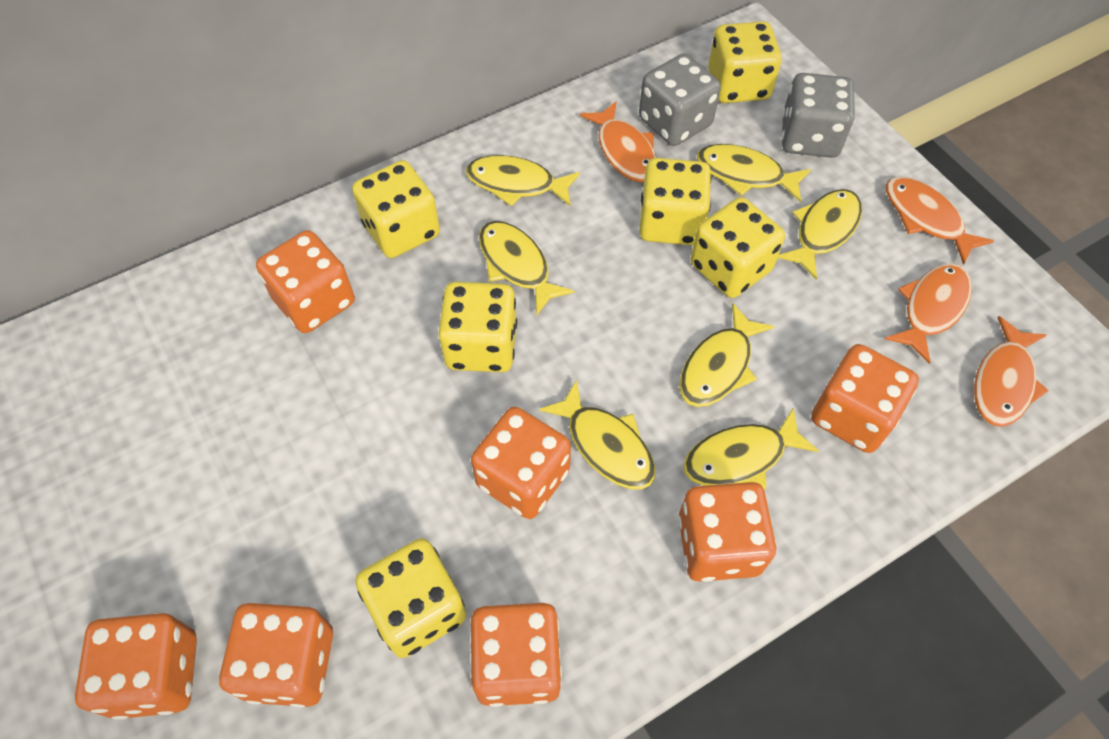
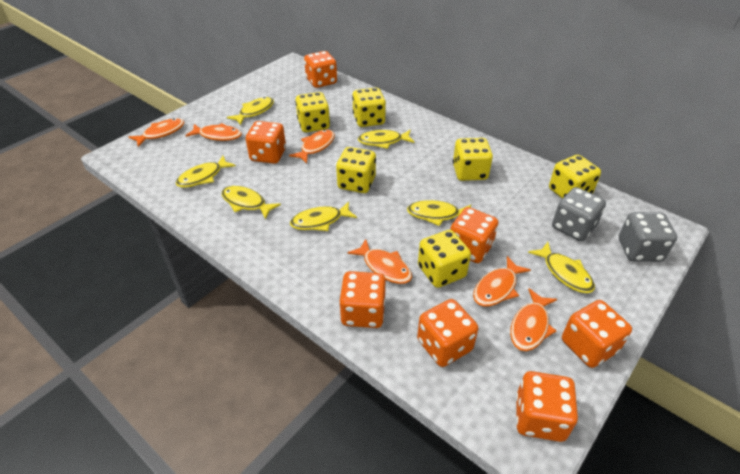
orange fish: 4 -> 6

